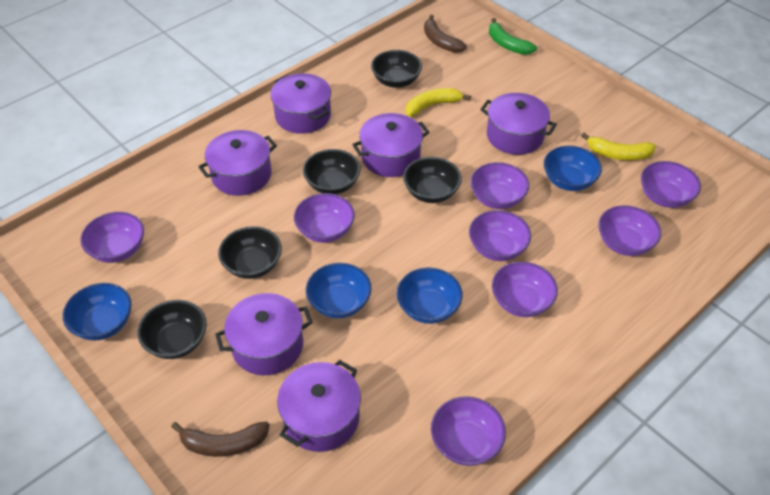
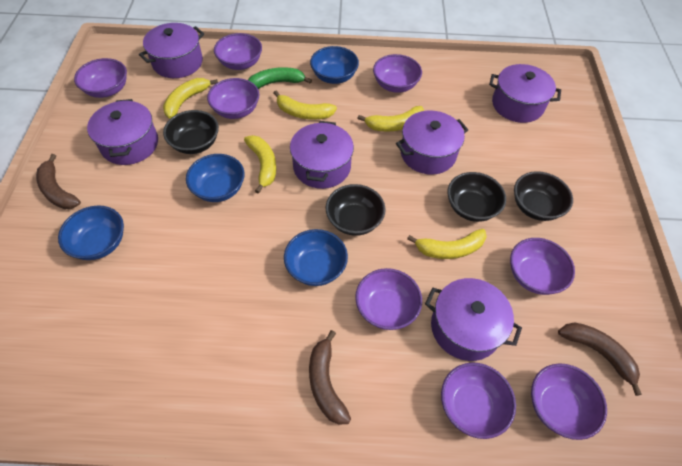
black bowl: 5 -> 4
brown banana: 2 -> 3
yellow banana: 2 -> 5

